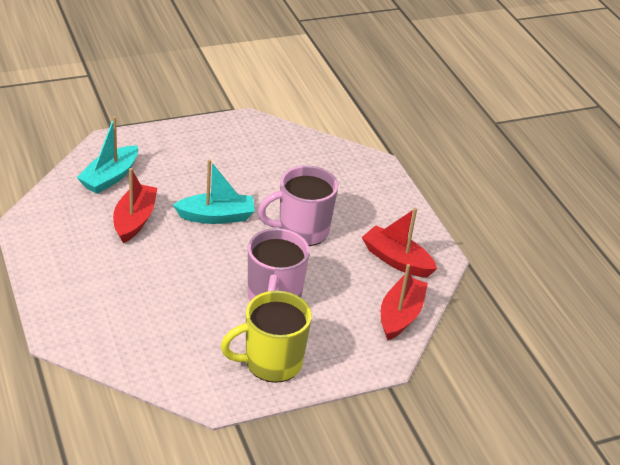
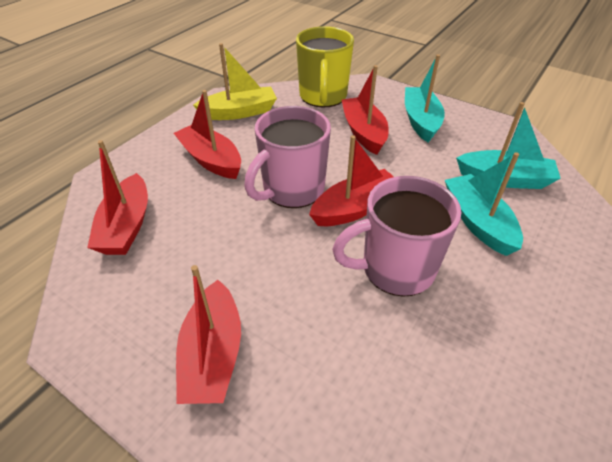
red boat: 3 -> 5
turquoise boat: 2 -> 3
yellow boat: 0 -> 1

